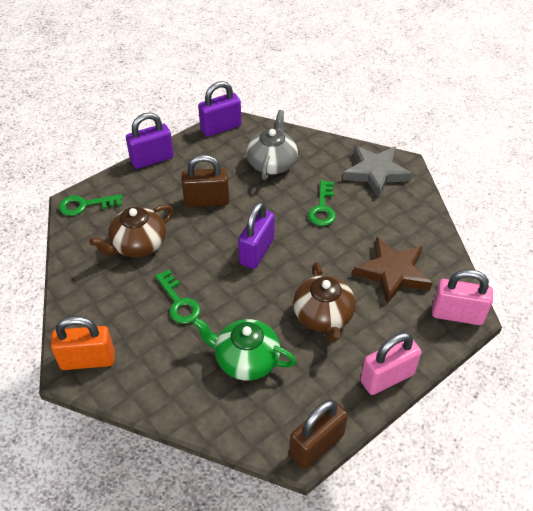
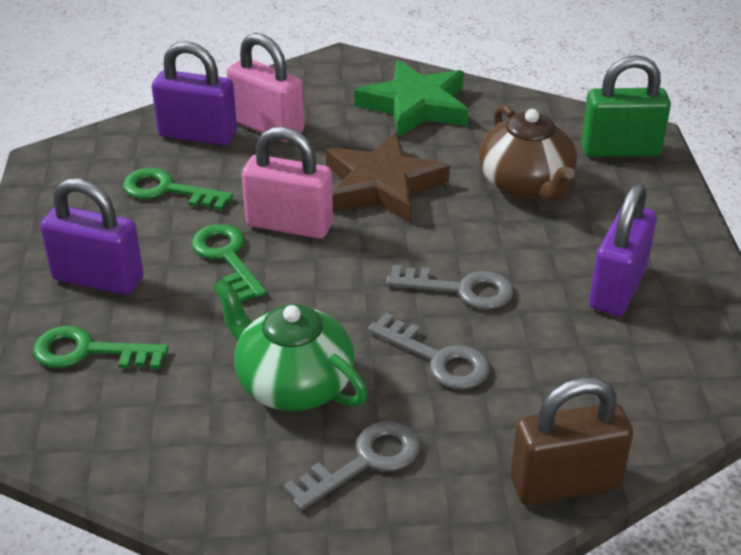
brown padlock: 2 -> 1
brown teapot: 2 -> 1
green padlock: 0 -> 1
green star: 0 -> 1
grey key: 0 -> 3
grey star: 1 -> 0
grey teapot: 1 -> 0
orange padlock: 1 -> 0

